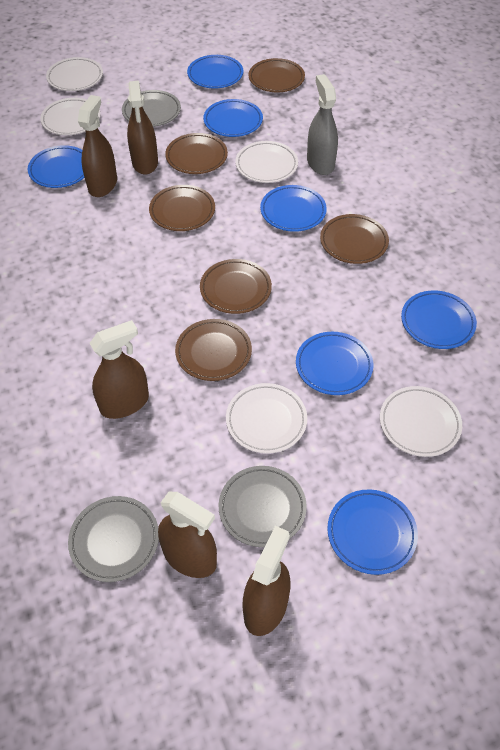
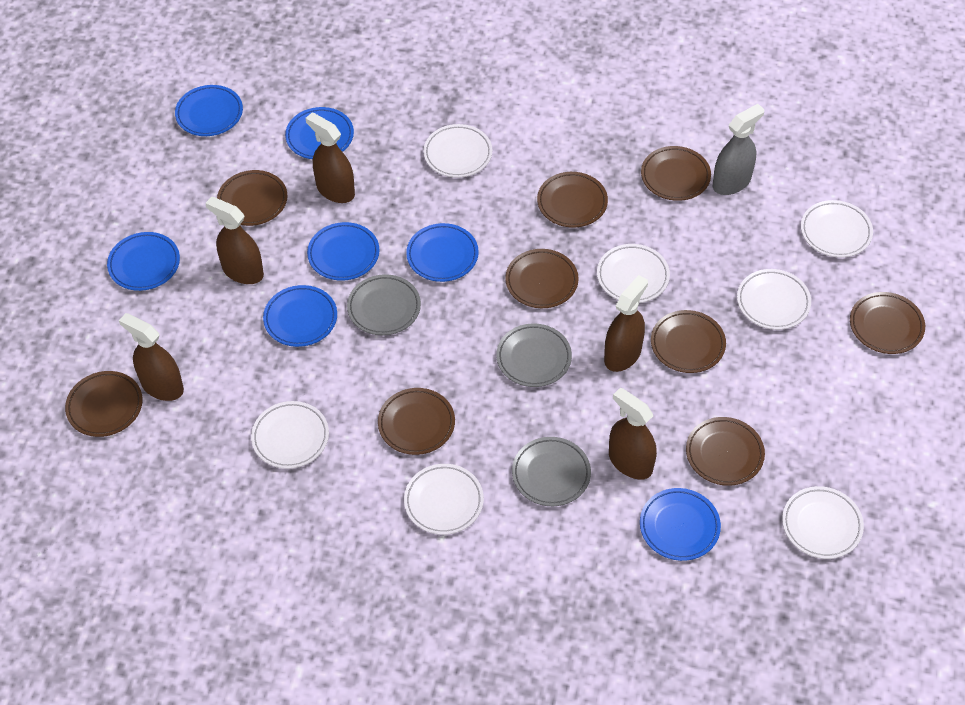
brown plate: 6 -> 9
white plate: 5 -> 7

